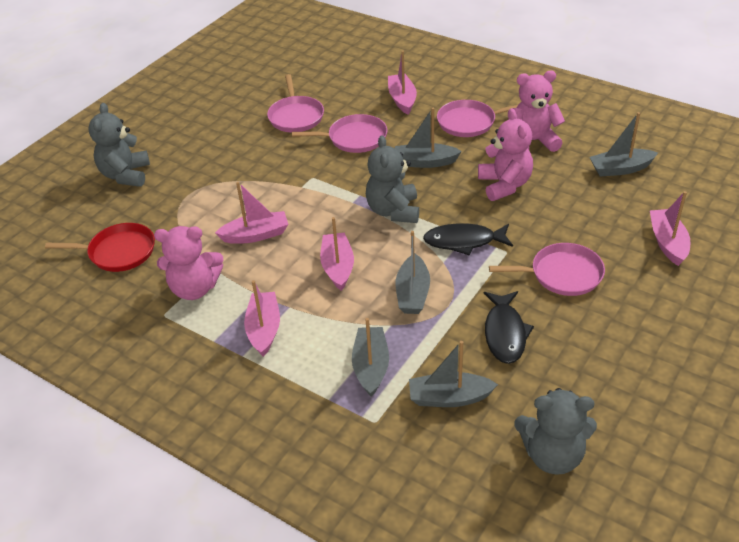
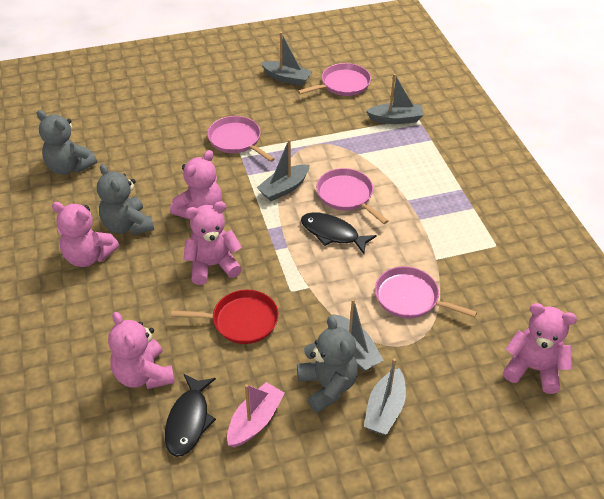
pink boat: 5 -> 1
pink teddy bear: 3 -> 5

